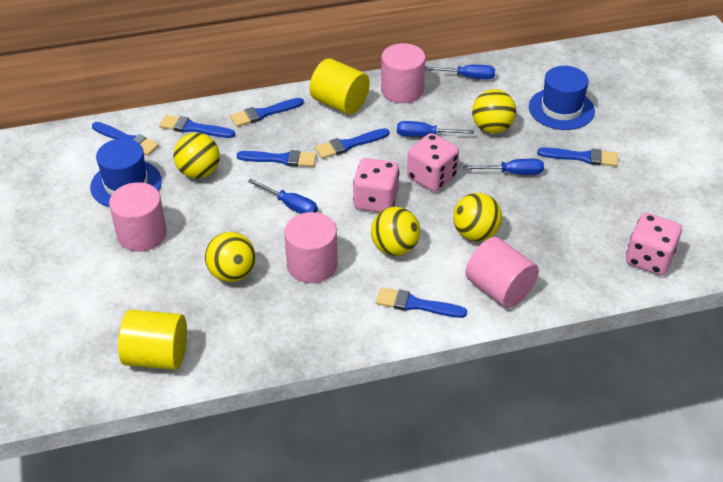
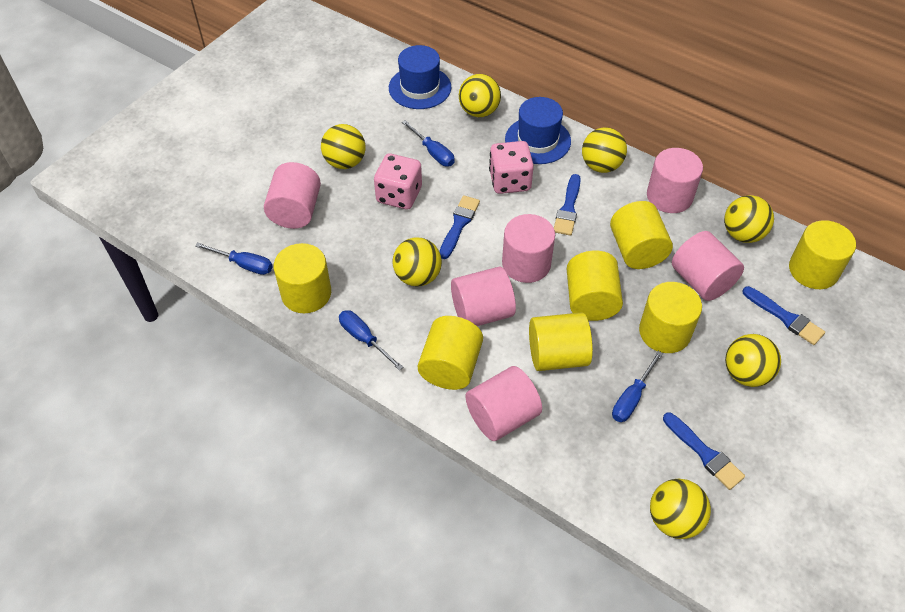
blue brush: 7 -> 4
pink cylinder: 4 -> 6
pink dice: 3 -> 2
yellow ball: 5 -> 7
yellow cylinder: 2 -> 7

